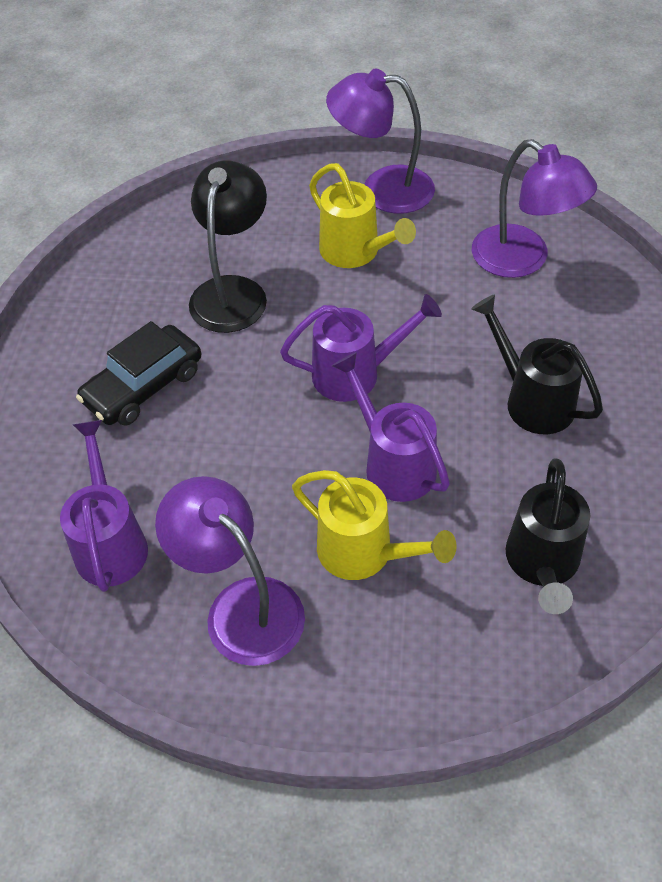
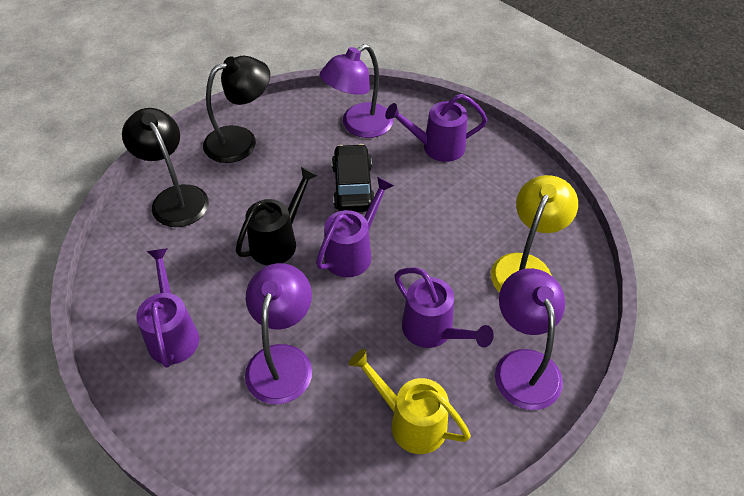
black lamp: 1 -> 2
black watering can: 2 -> 1
purple watering can: 3 -> 4
yellow lamp: 0 -> 1
yellow watering can: 2 -> 1

